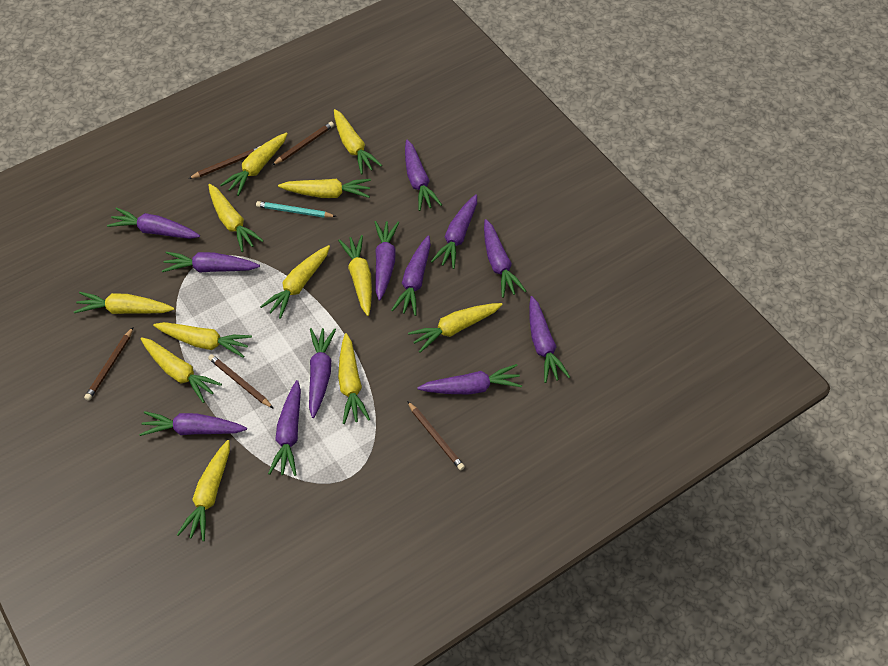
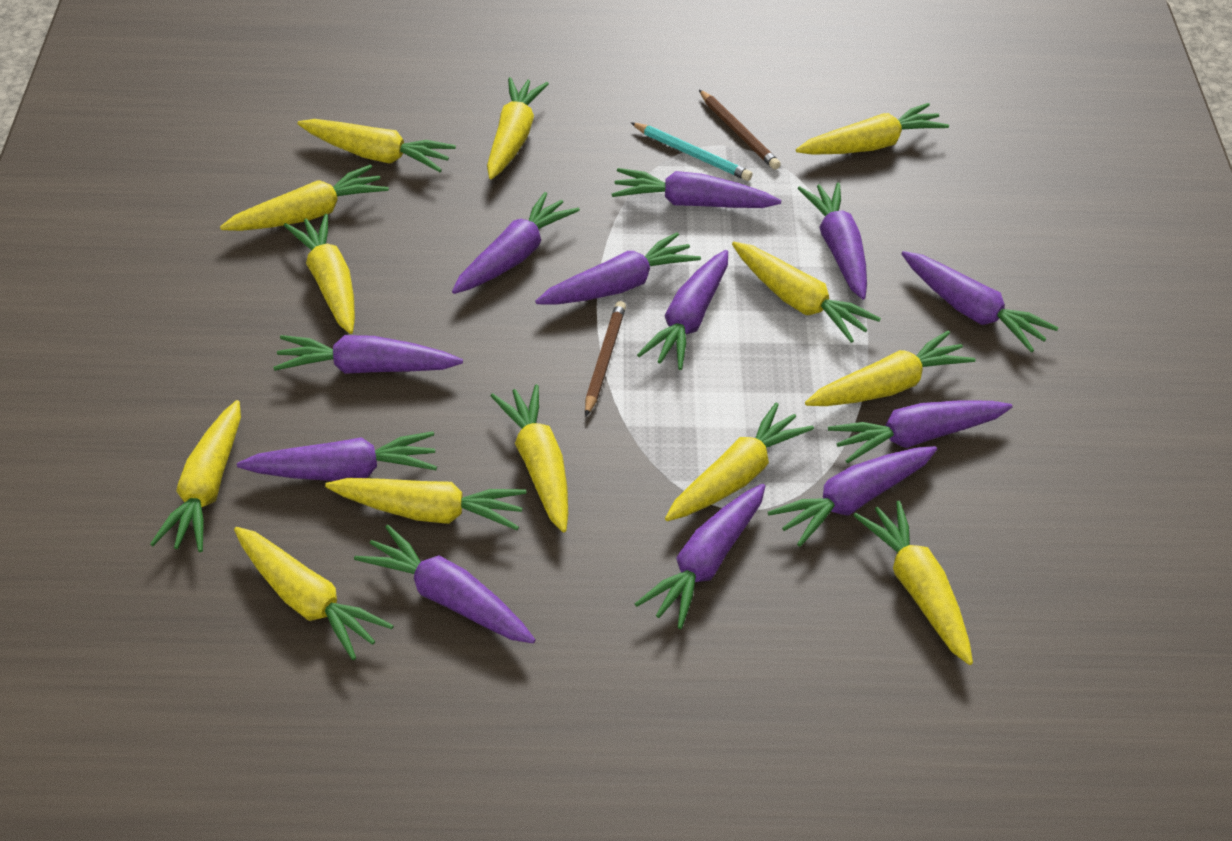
brown pencil: 5 -> 2
yellow carrot: 12 -> 13

